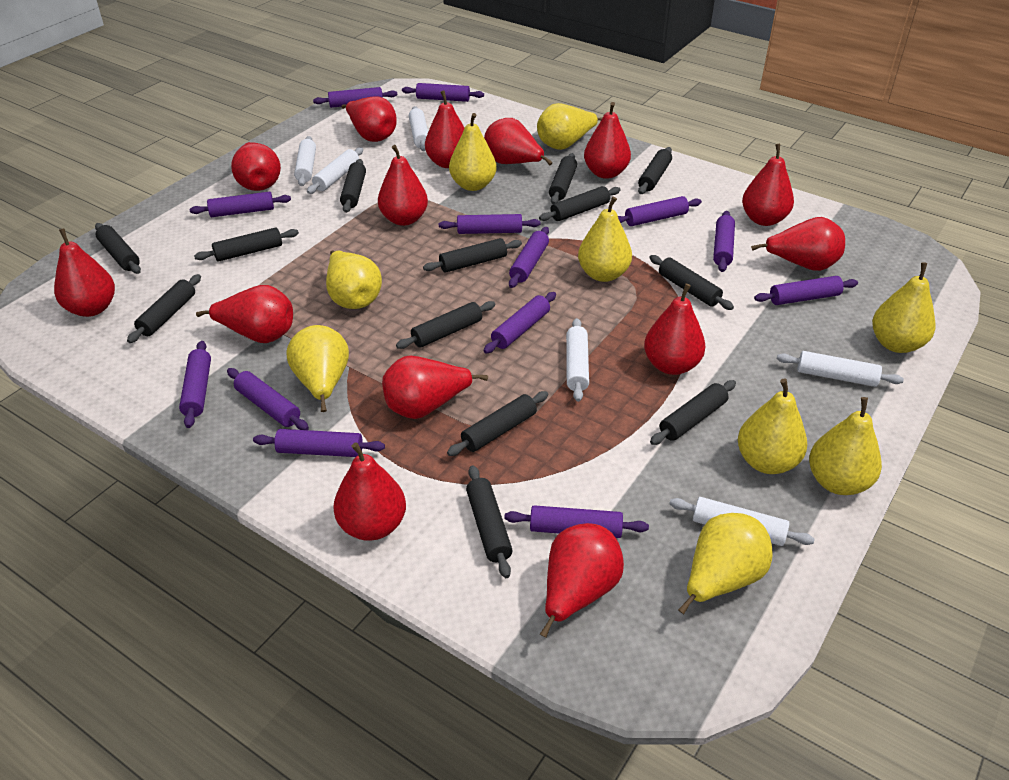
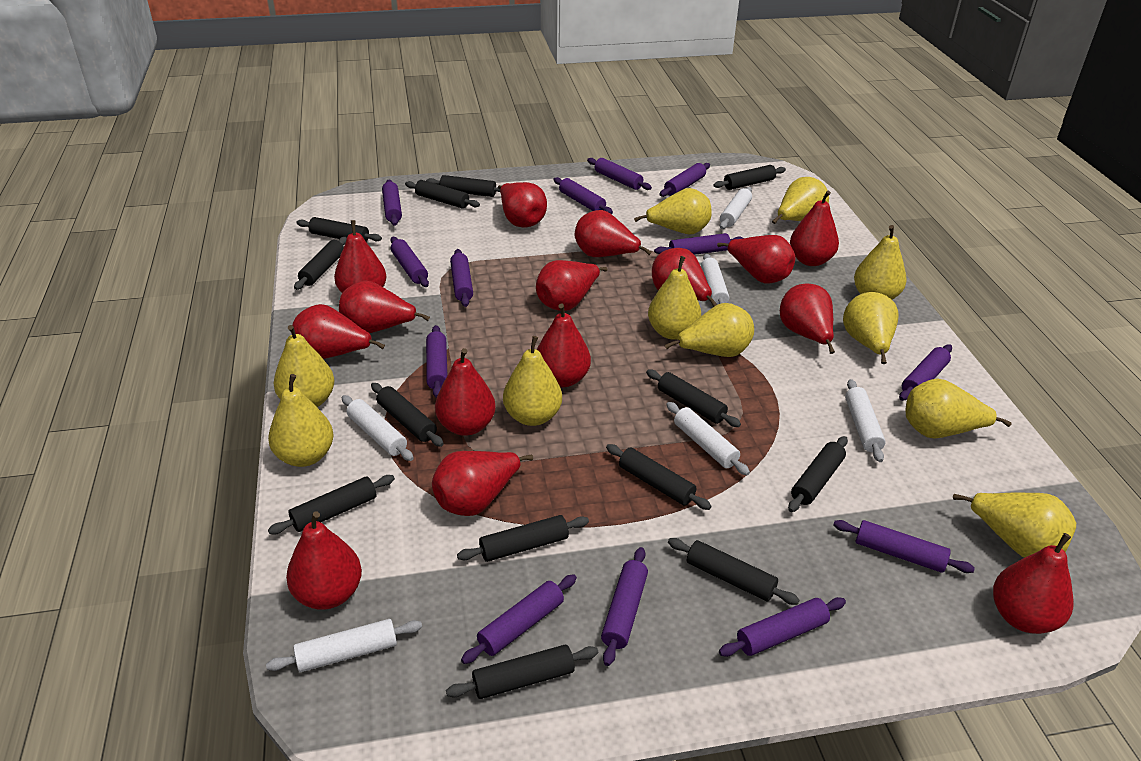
red pear: 14 -> 15
yellow pear: 9 -> 11

